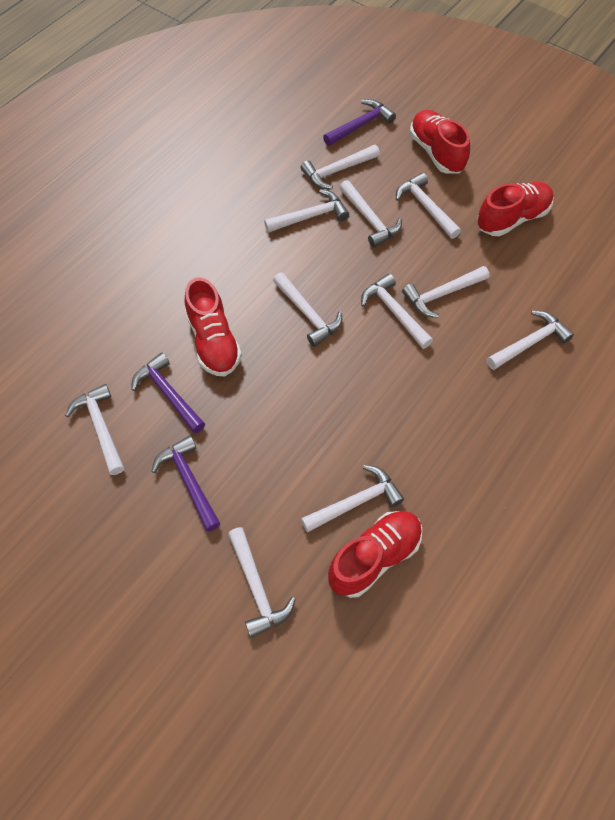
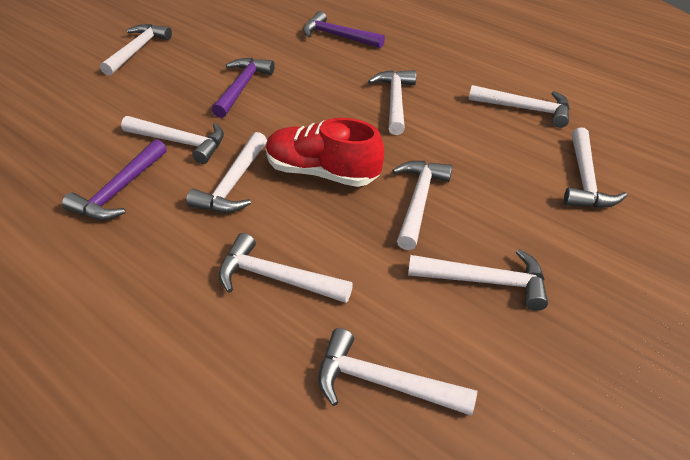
red shoe: 4 -> 1
white hammer: 11 -> 10

